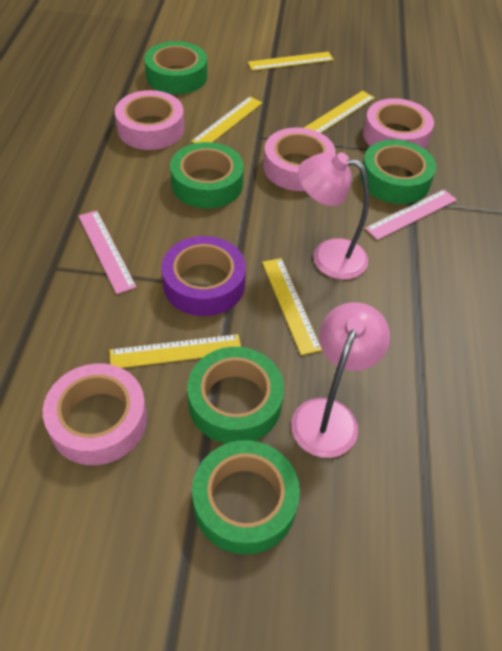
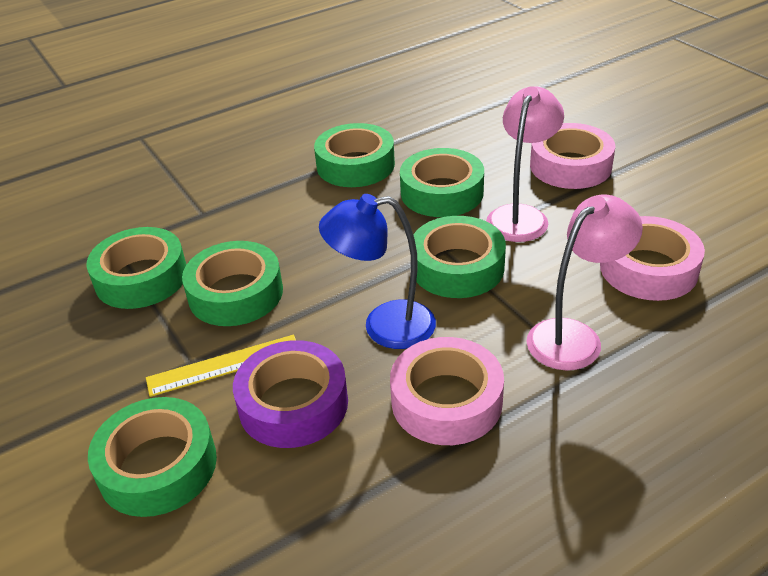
blue lamp: 0 -> 1
green tape: 5 -> 6
pink ruler: 2 -> 0
pink tape: 4 -> 3
yellow ruler: 5 -> 1

